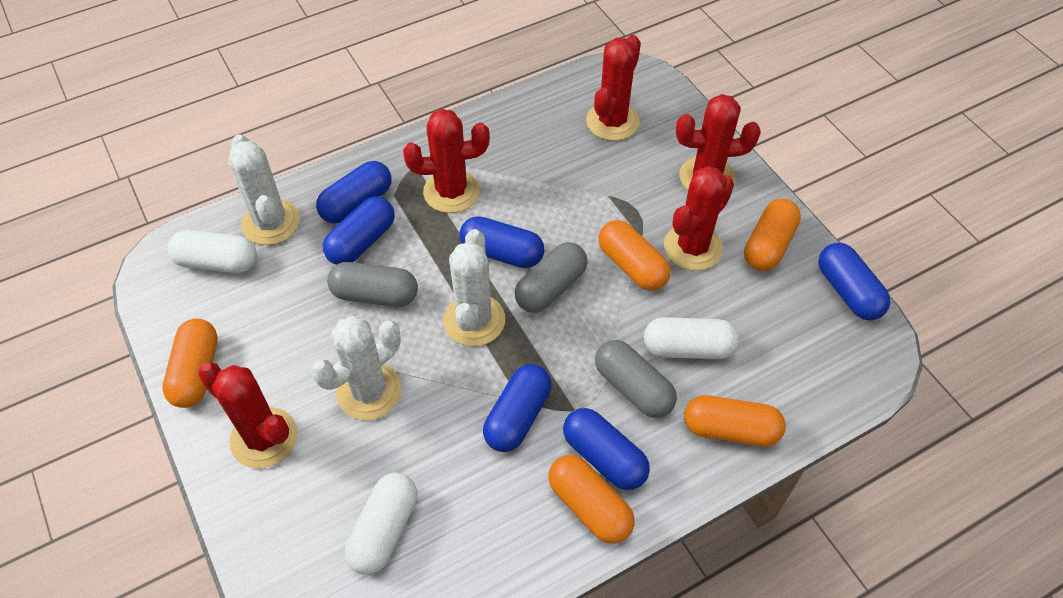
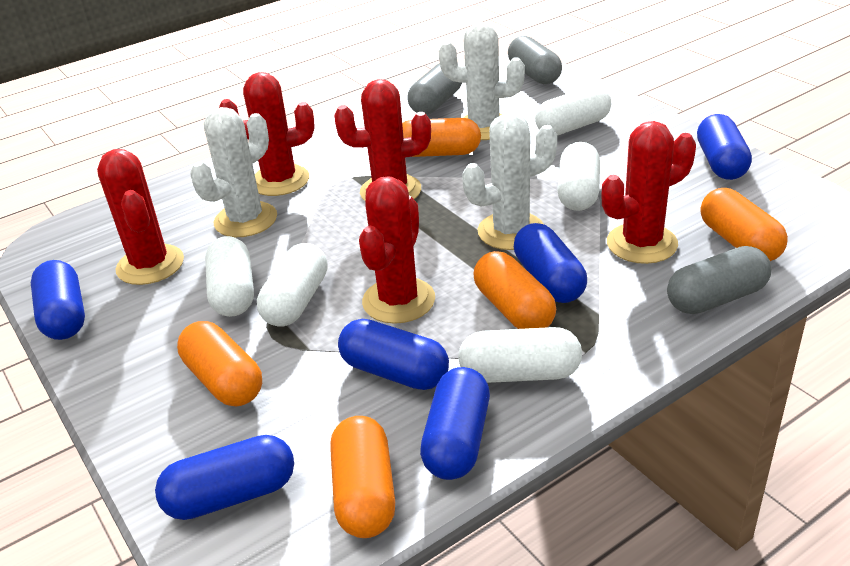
white capsule: 3 -> 5

